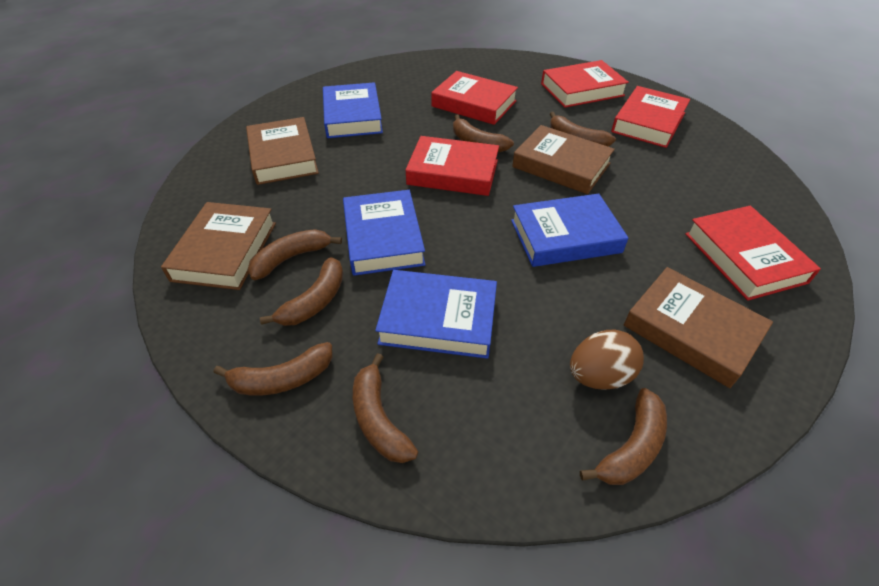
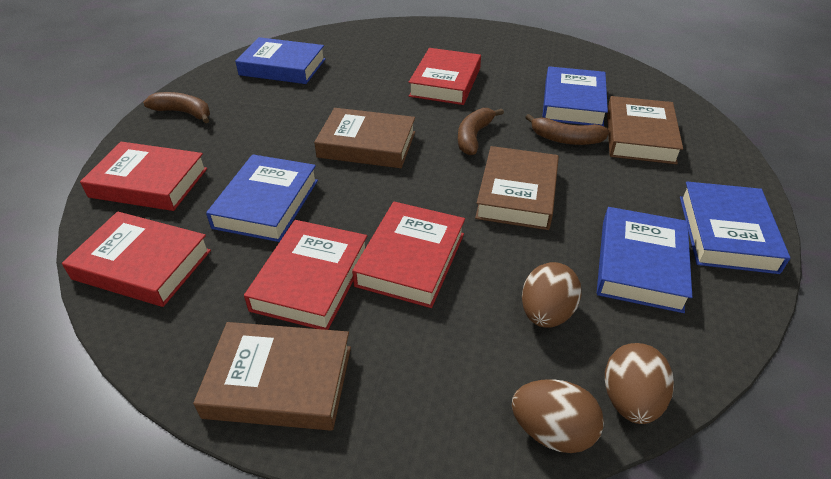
blue book: 4 -> 5
brown banana: 7 -> 3
brown egg: 1 -> 3

